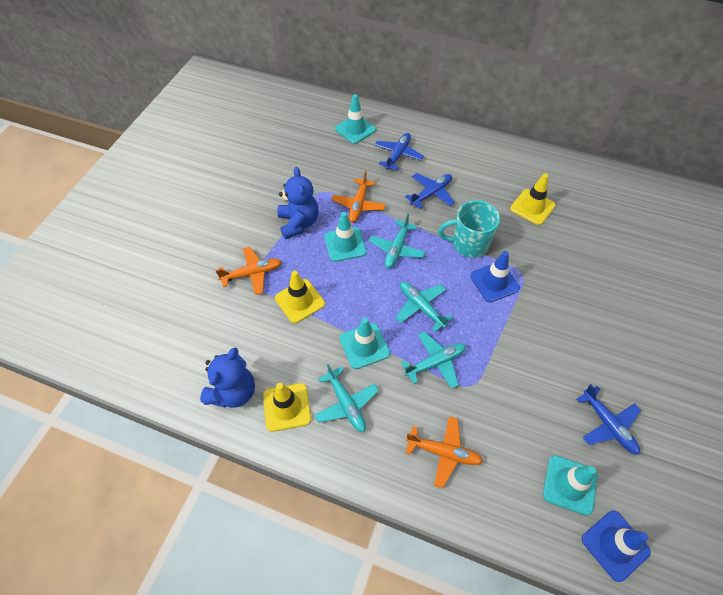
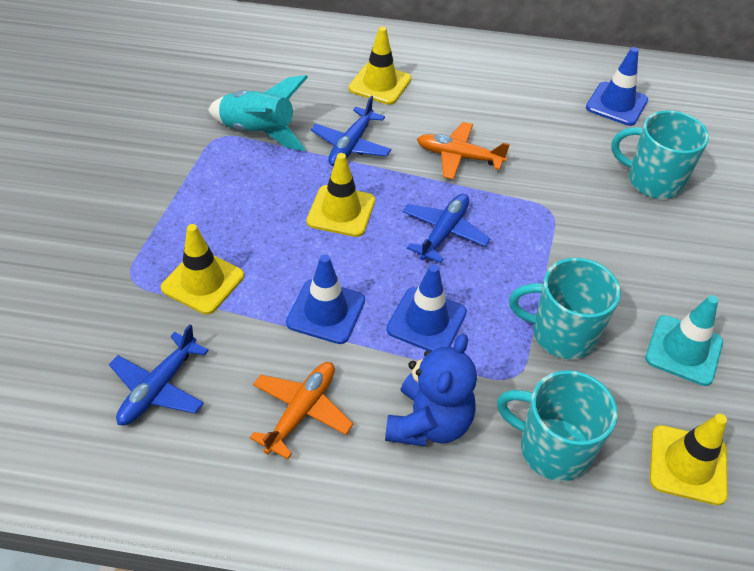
blue teddy bear: 2 -> 1
blue traffic cone: 2 -> 3
orange plane: 3 -> 2
turquoise mug: 1 -> 3
turquoise plane: 4 -> 0
turquoise rocket: 0 -> 1
turquoise traffic cone: 4 -> 1
yellow traffic cone: 3 -> 4

